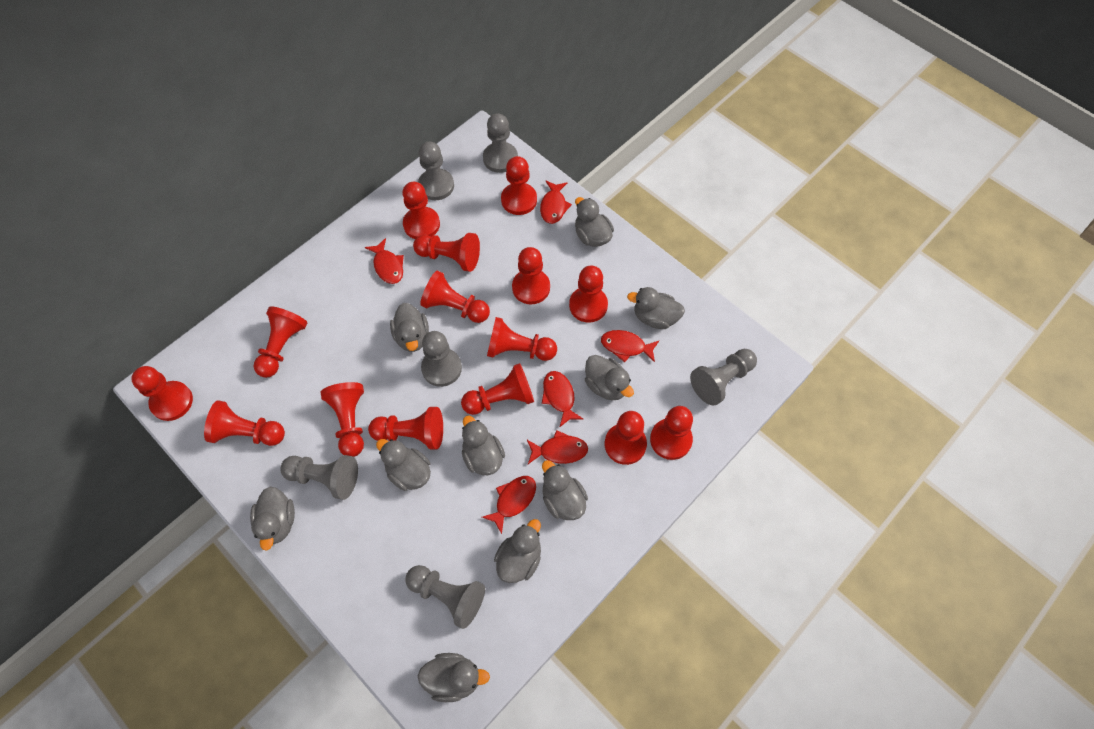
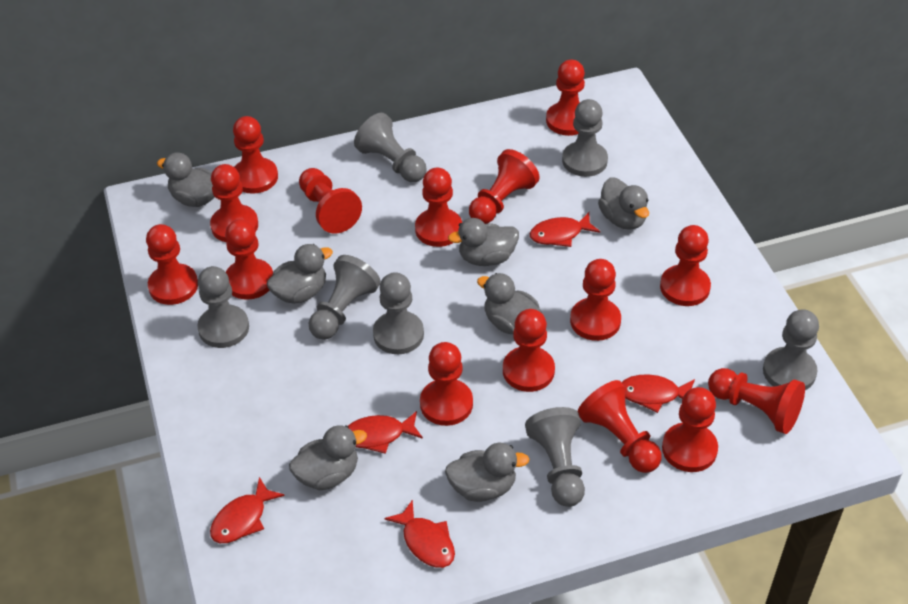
grey duck: 10 -> 7
grey pawn: 6 -> 7
red fish: 6 -> 5

